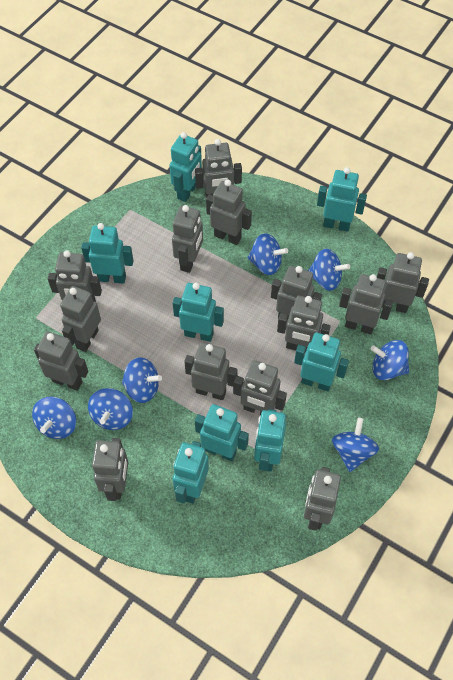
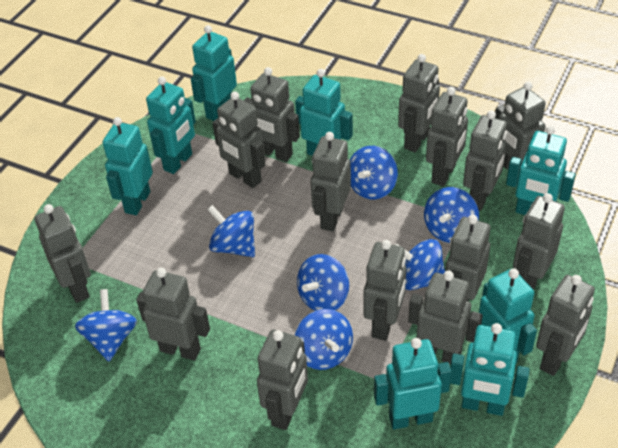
grey robot: 14 -> 15

